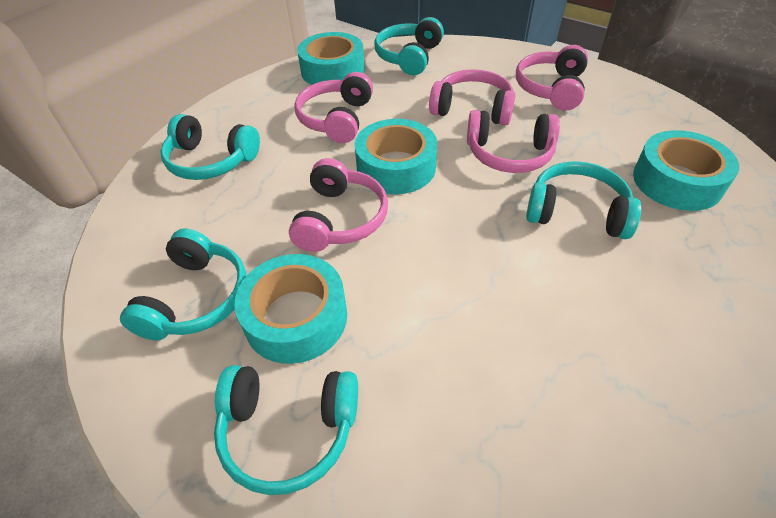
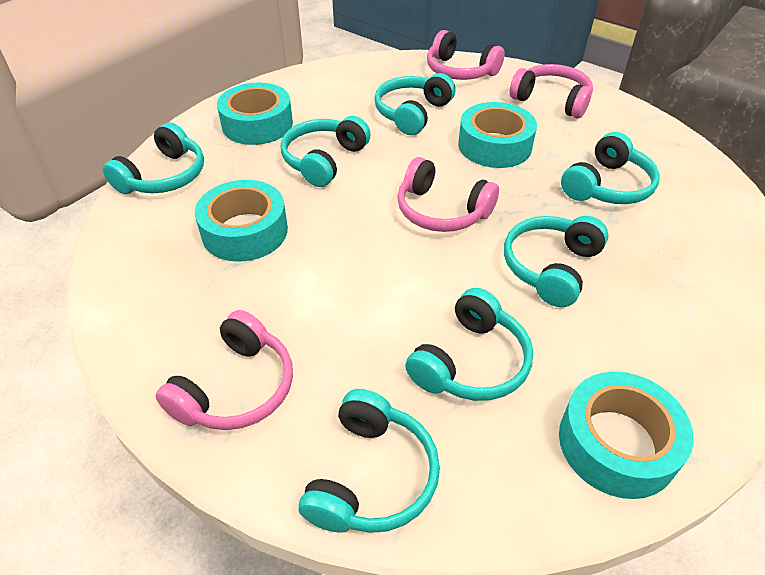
pink headphones: 5 -> 4
turquoise headphones: 5 -> 7

